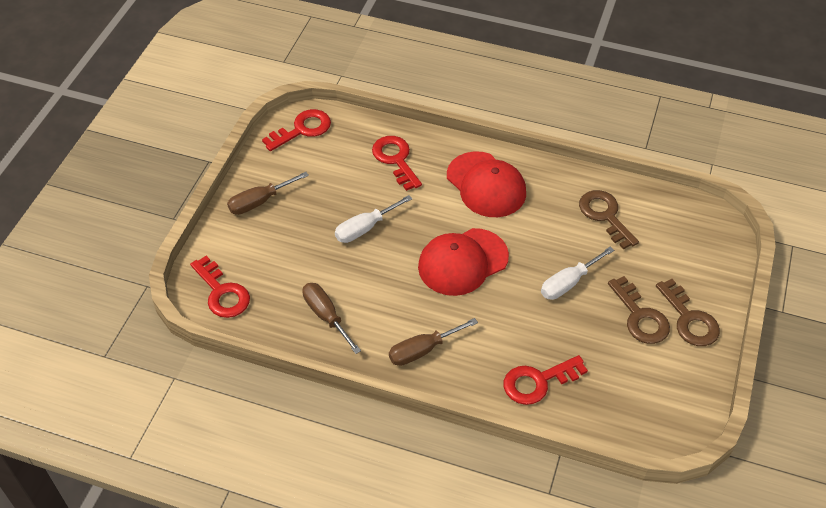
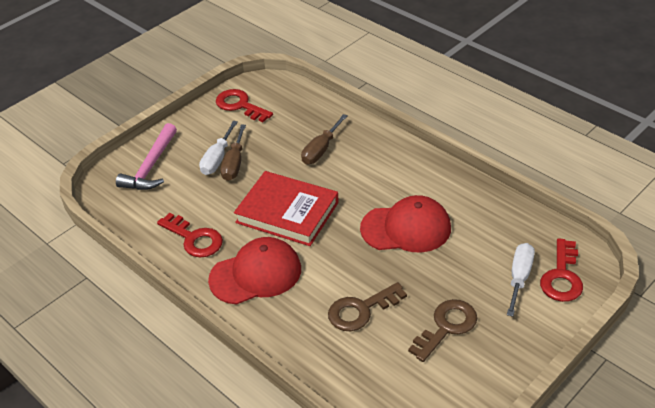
brown key: 3 -> 2
brown screwdriver: 3 -> 2
pink hammer: 0 -> 1
red book: 0 -> 1
red key: 4 -> 3

